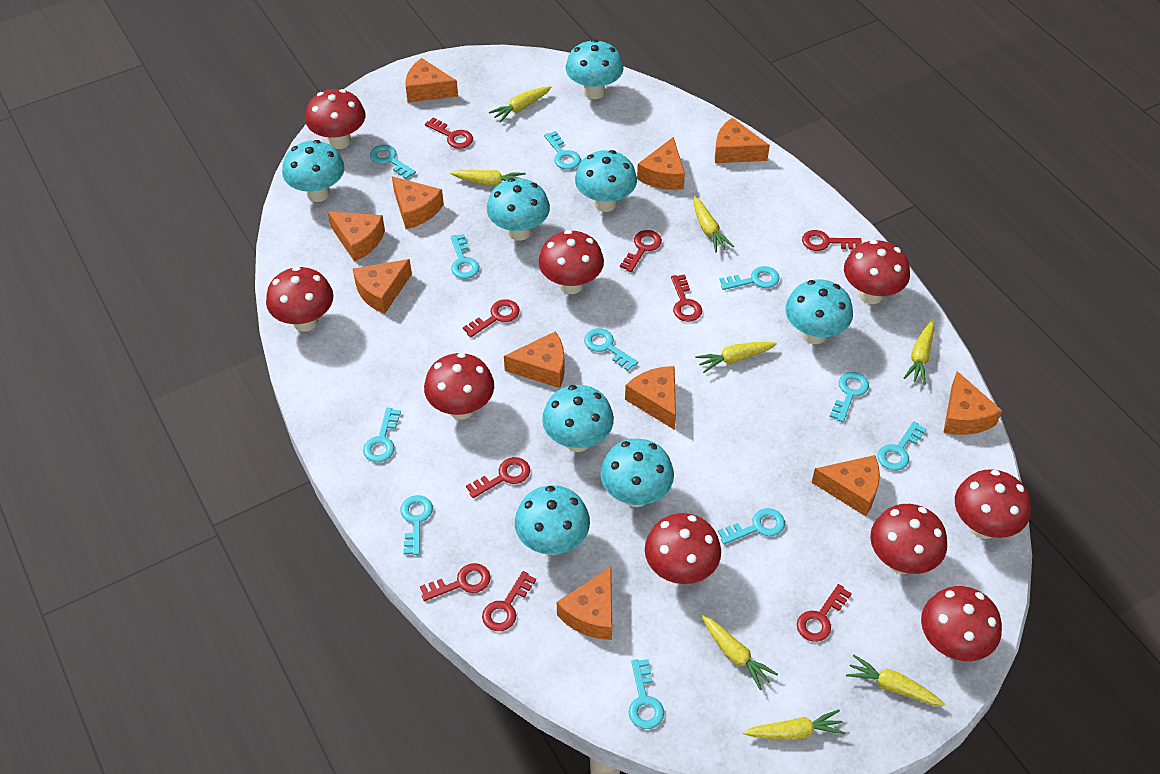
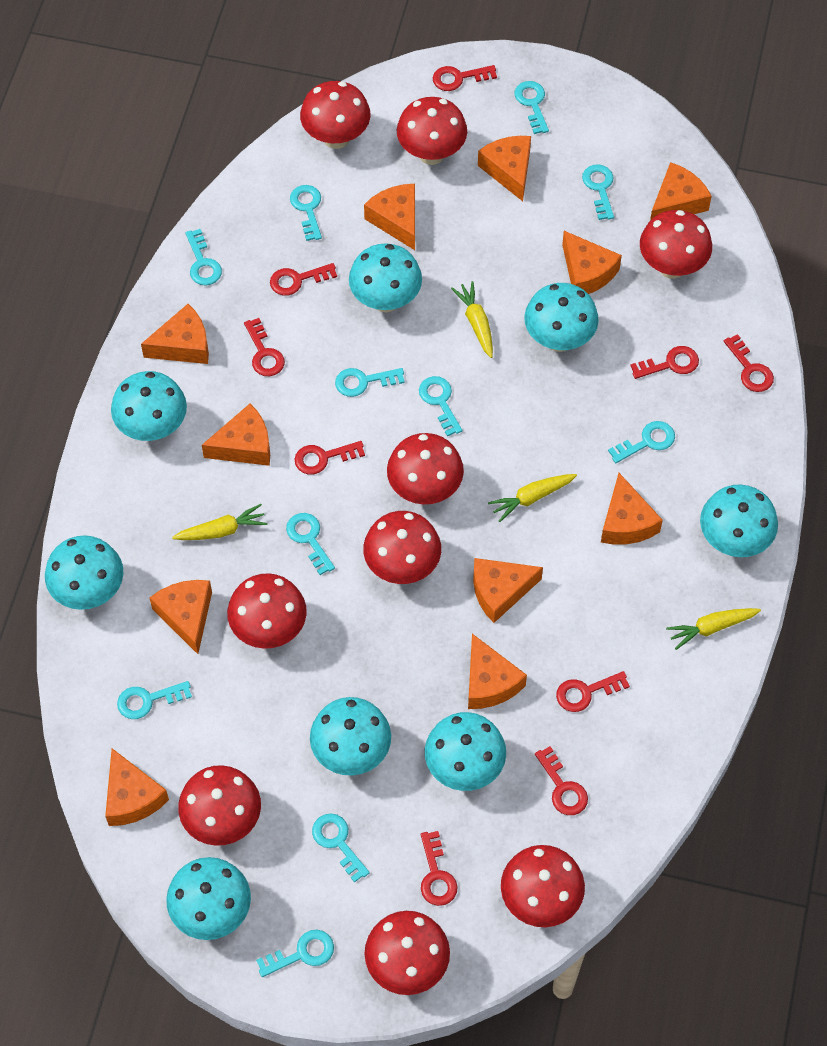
yellow carrot: 8 -> 4

